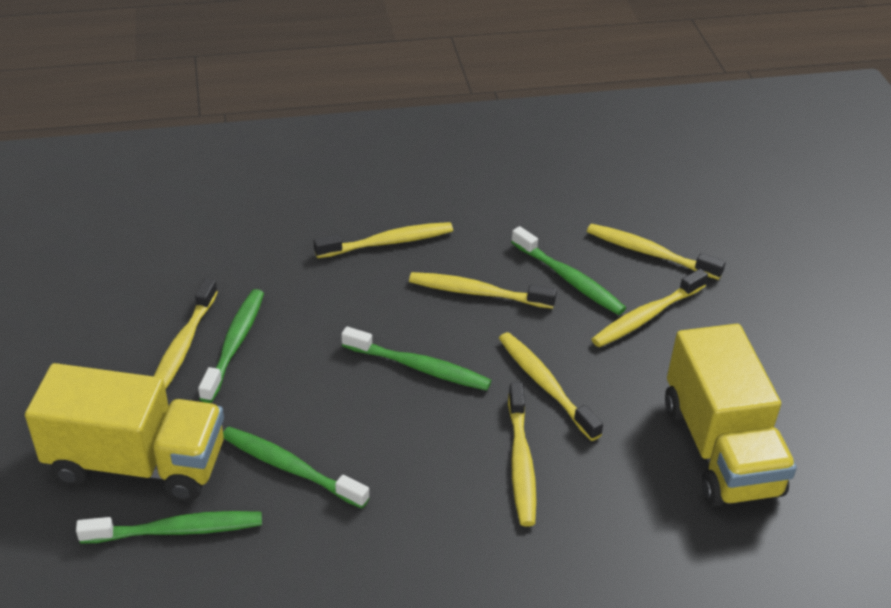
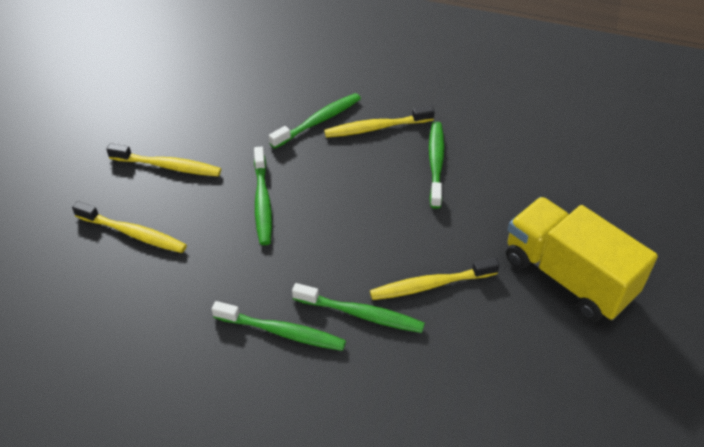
yellow toothbrush: 7 -> 4
yellow truck: 2 -> 1

